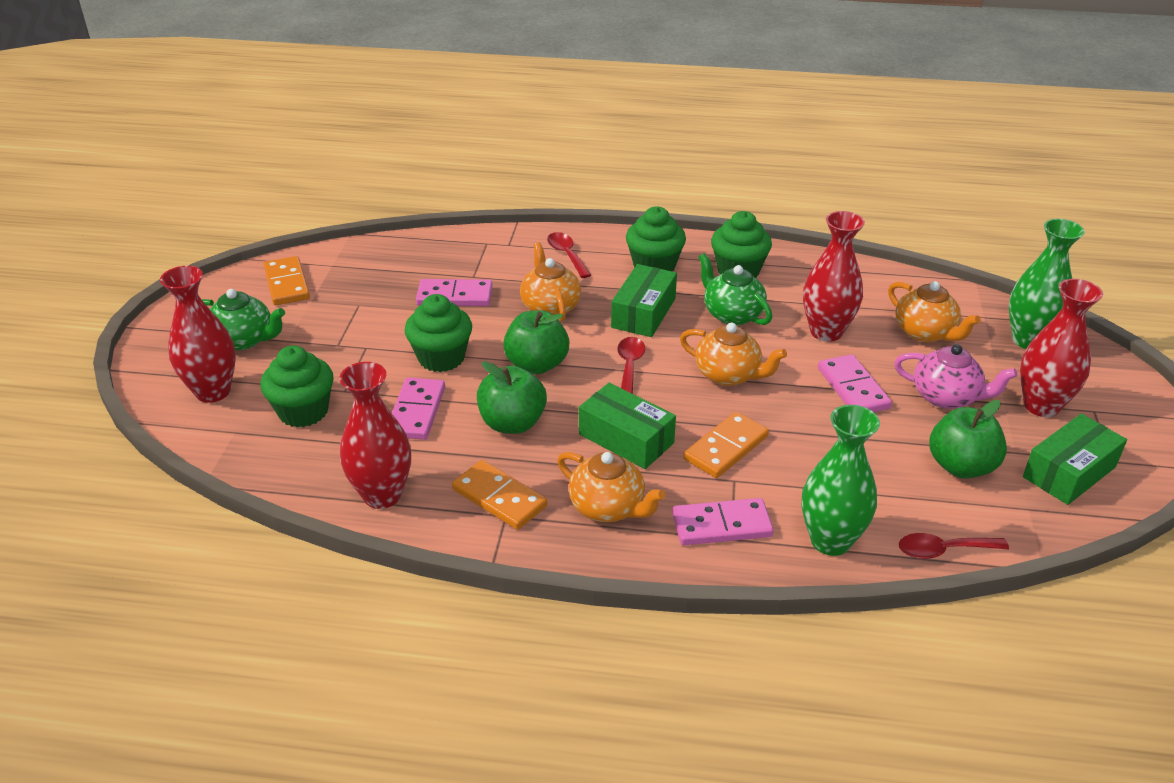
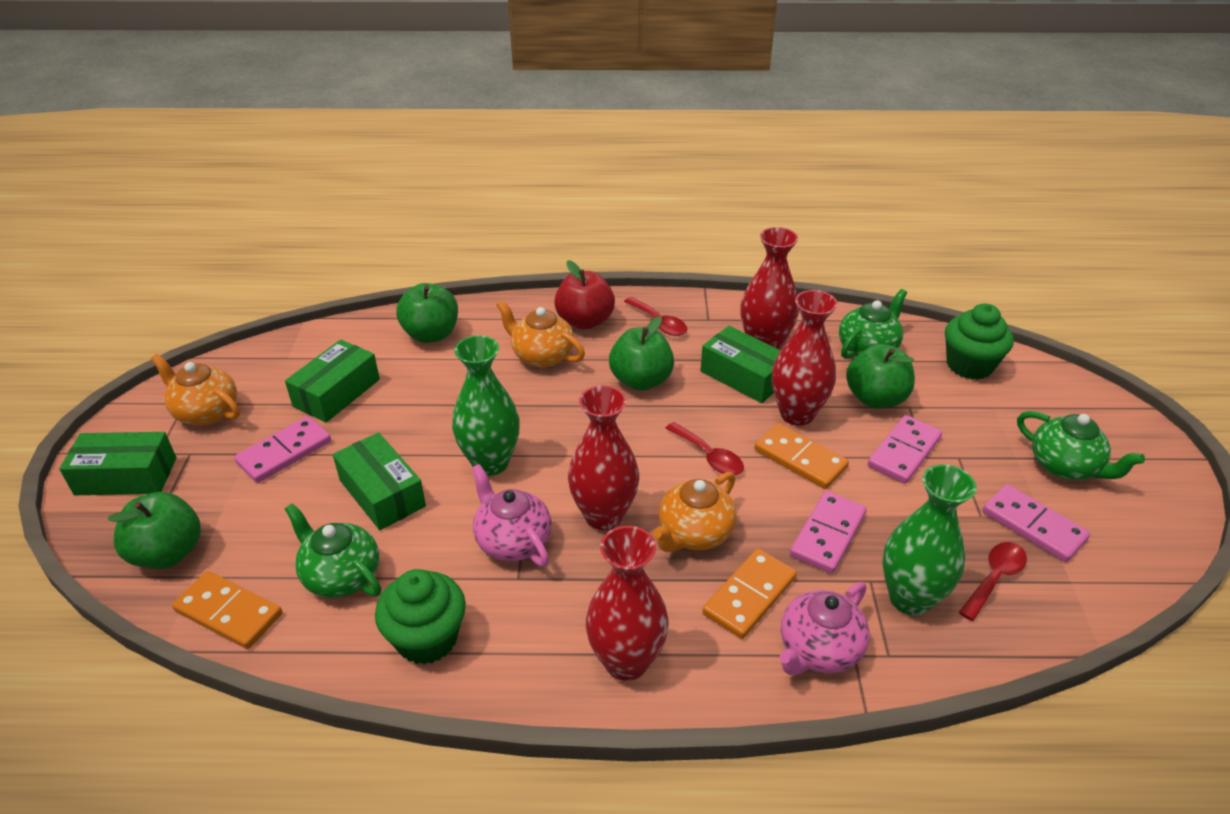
green apple: 3 -> 4
green box: 3 -> 4
green cupcake: 4 -> 2
green teapot: 2 -> 3
orange teapot: 4 -> 3
pink teapot: 1 -> 2
red apple: 0 -> 1

